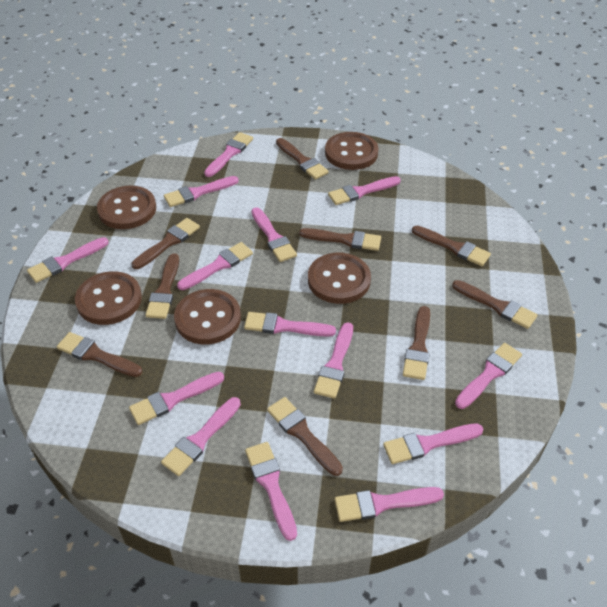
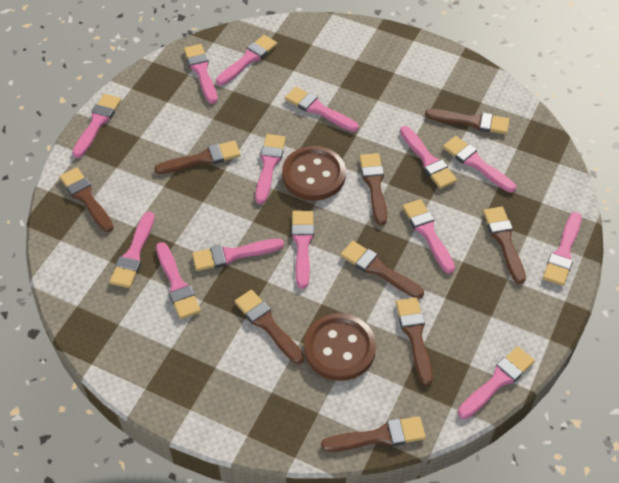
brown button: 5 -> 2

